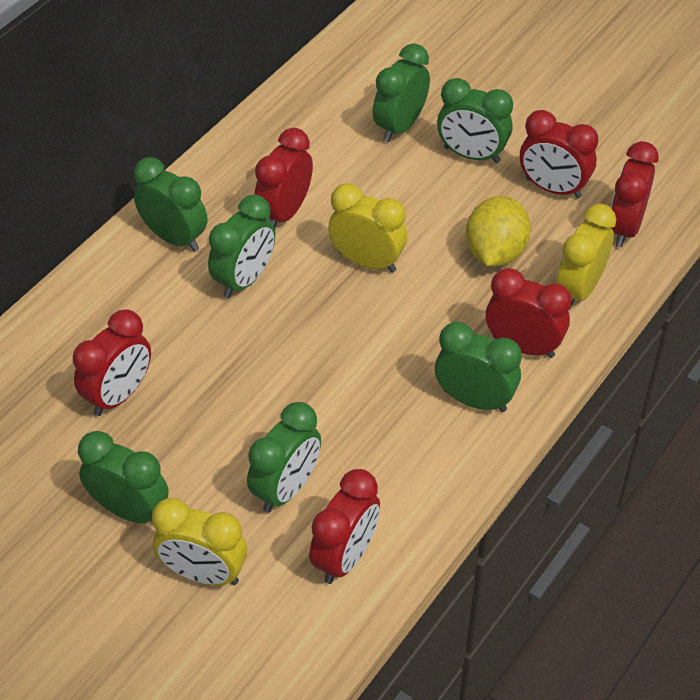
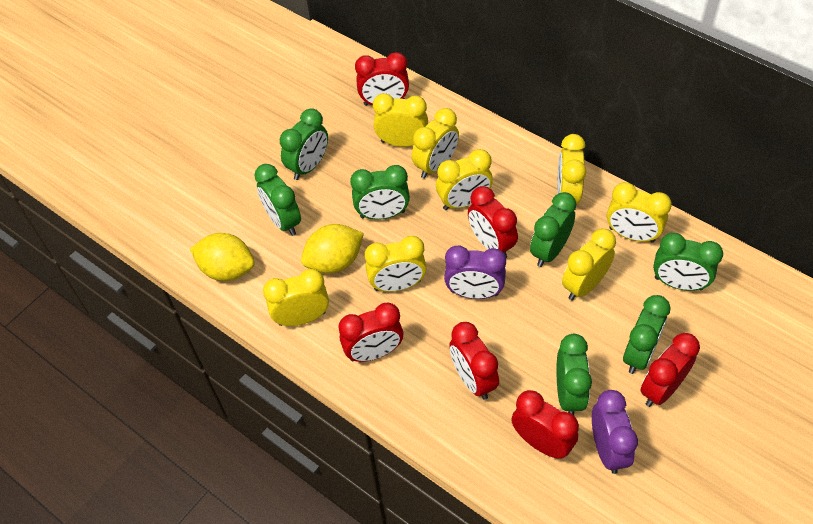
purple clock: 0 -> 2
yellow clock: 3 -> 8
yellow lemon: 1 -> 2

